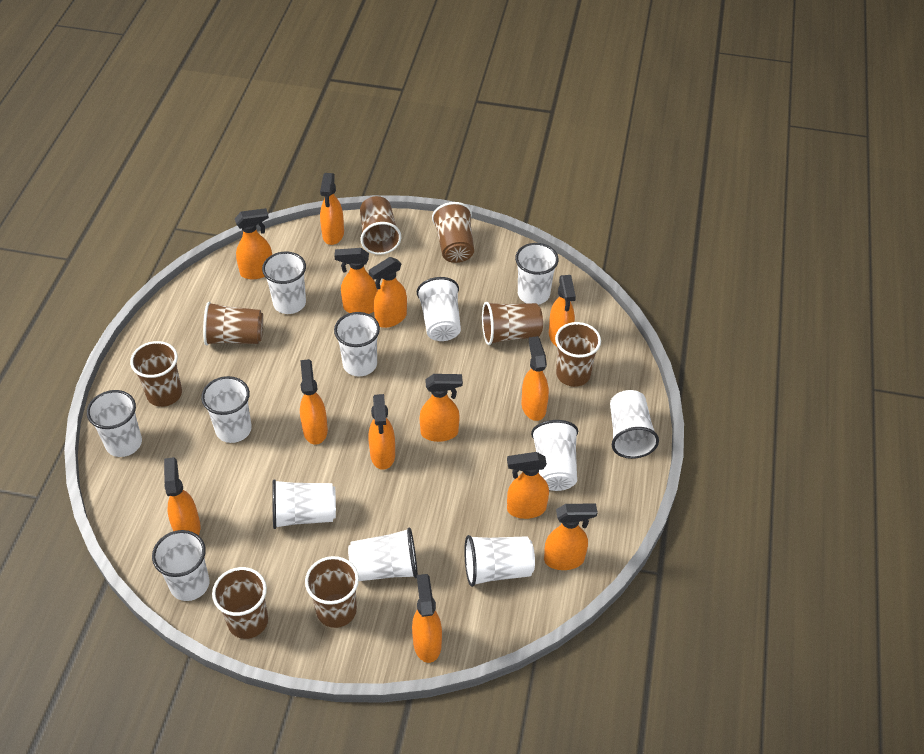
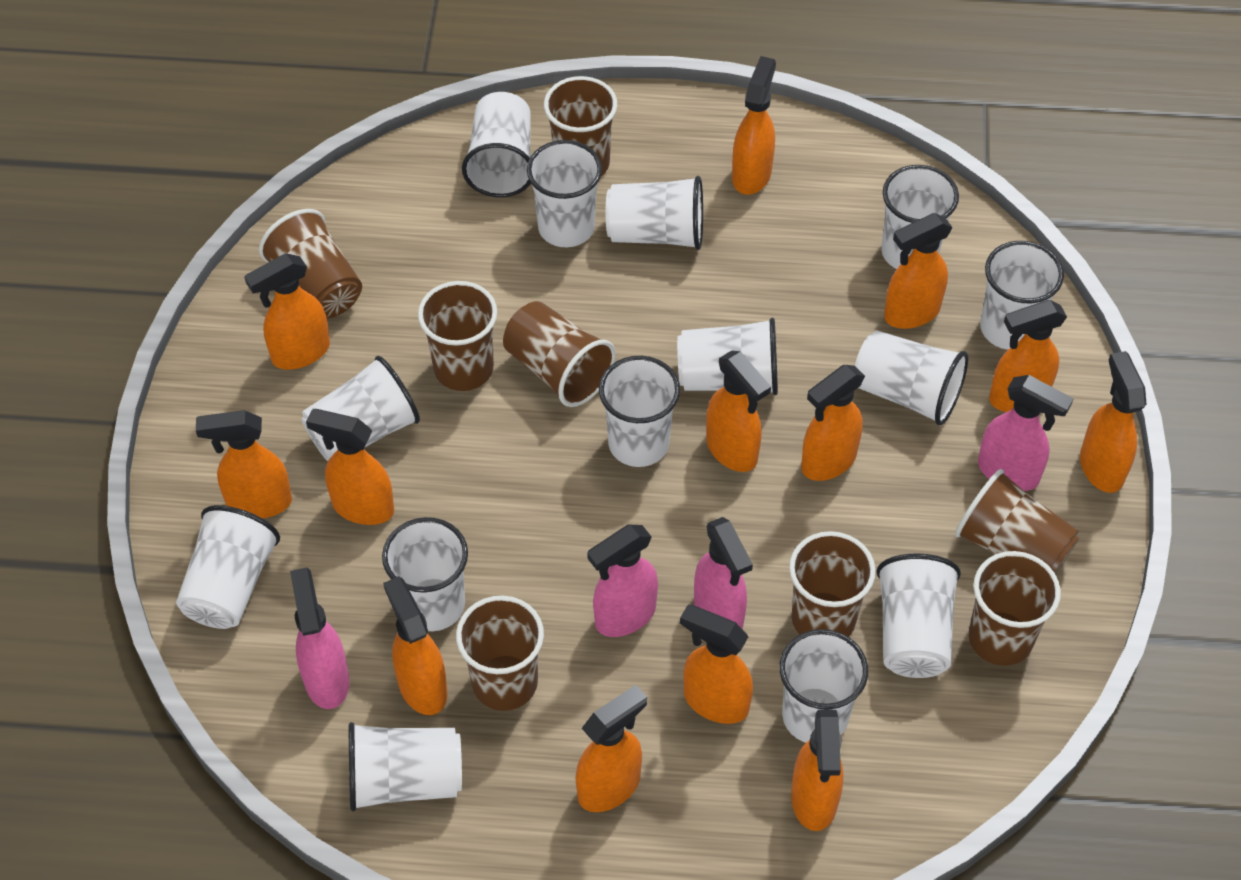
pink spray bottle: 0 -> 4
white cup: 12 -> 14

